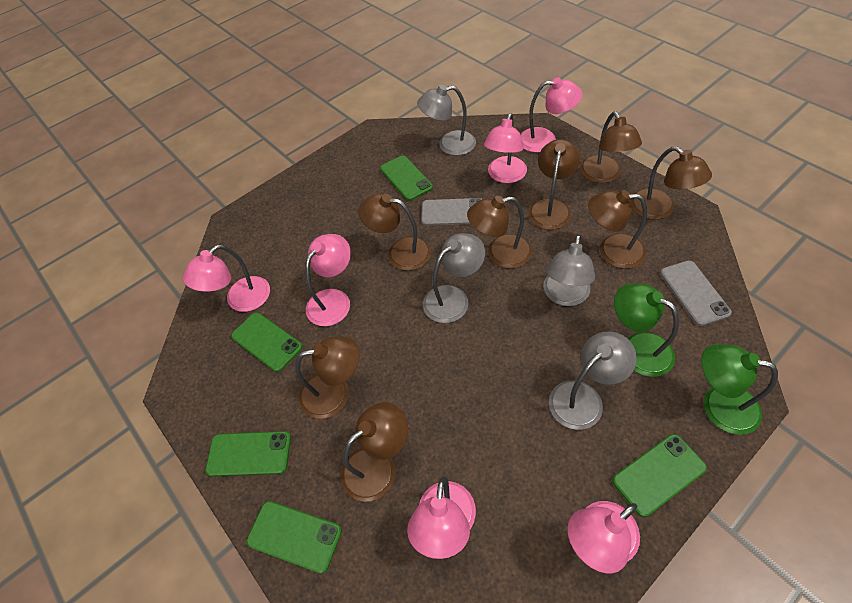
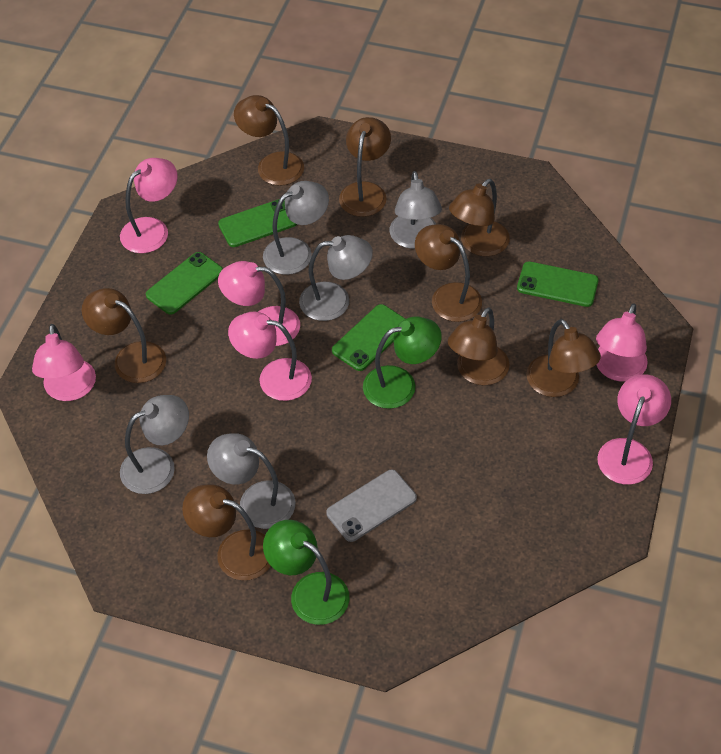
green phone: 5 -> 4
grey lamp: 4 -> 5
grey phone: 2 -> 1

